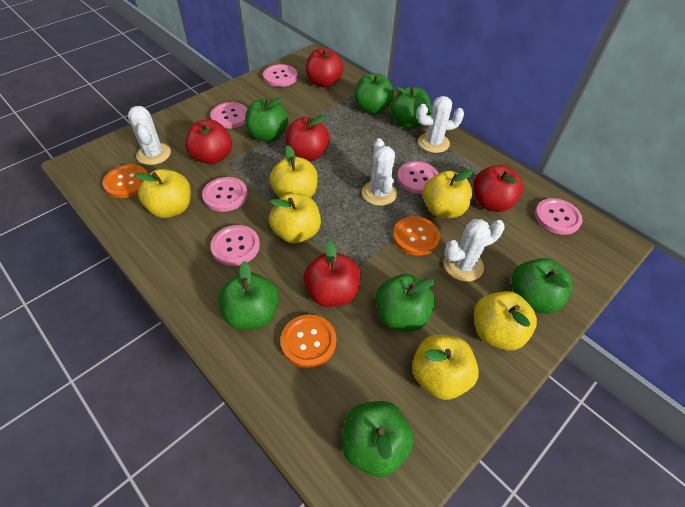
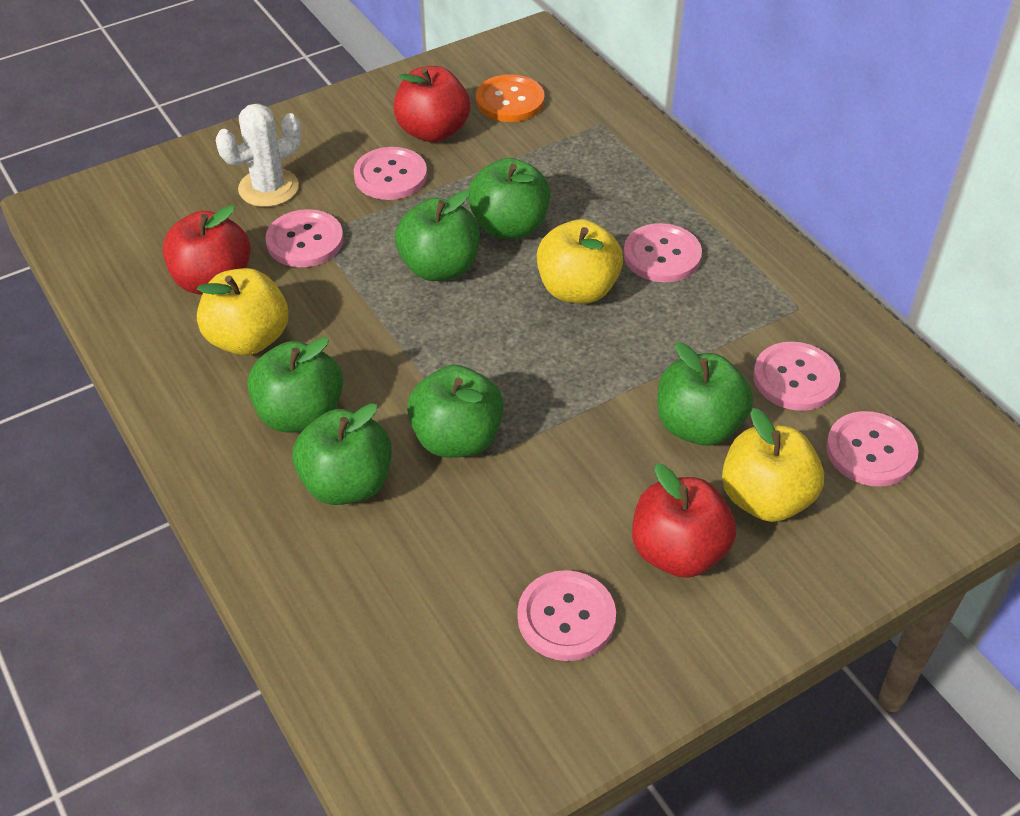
green apple: 7 -> 6
orange button: 3 -> 1
red apple: 5 -> 3
white cactus: 4 -> 1
yellow apple: 6 -> 3

